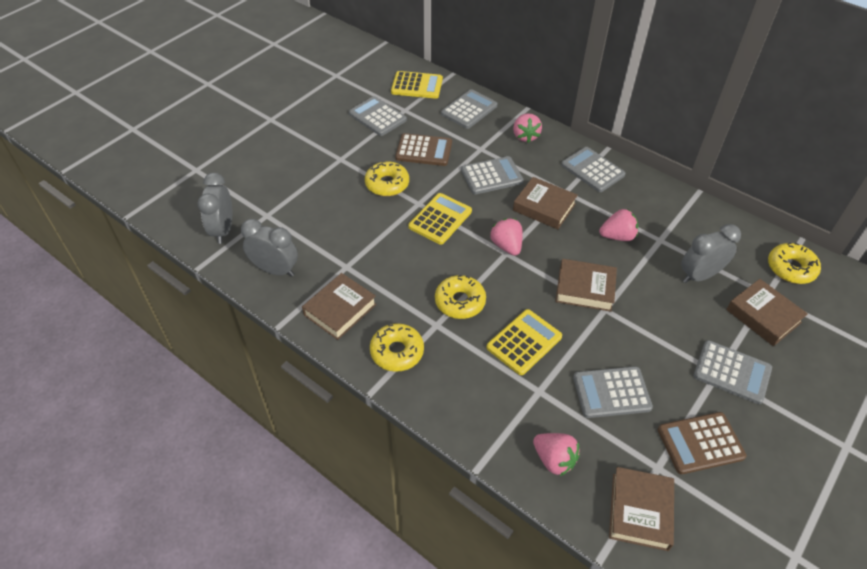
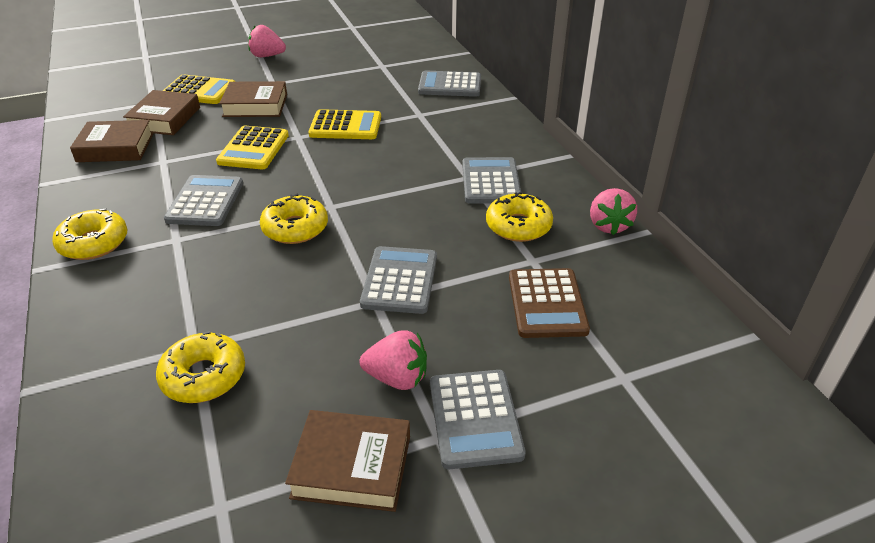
brown book: 5 -> 4
brown calculator: 2 -> 1
grey calculator: 6 -> 5
grey clock: 3 -> 0
pink strawberry: 4 -> 3

